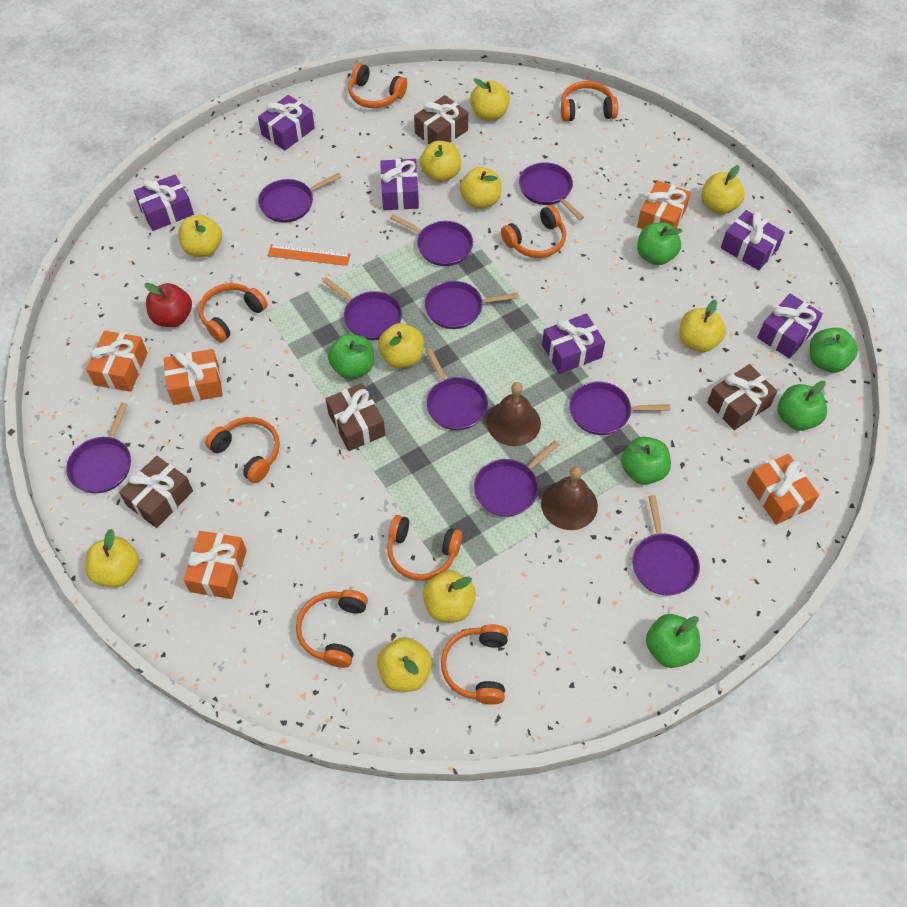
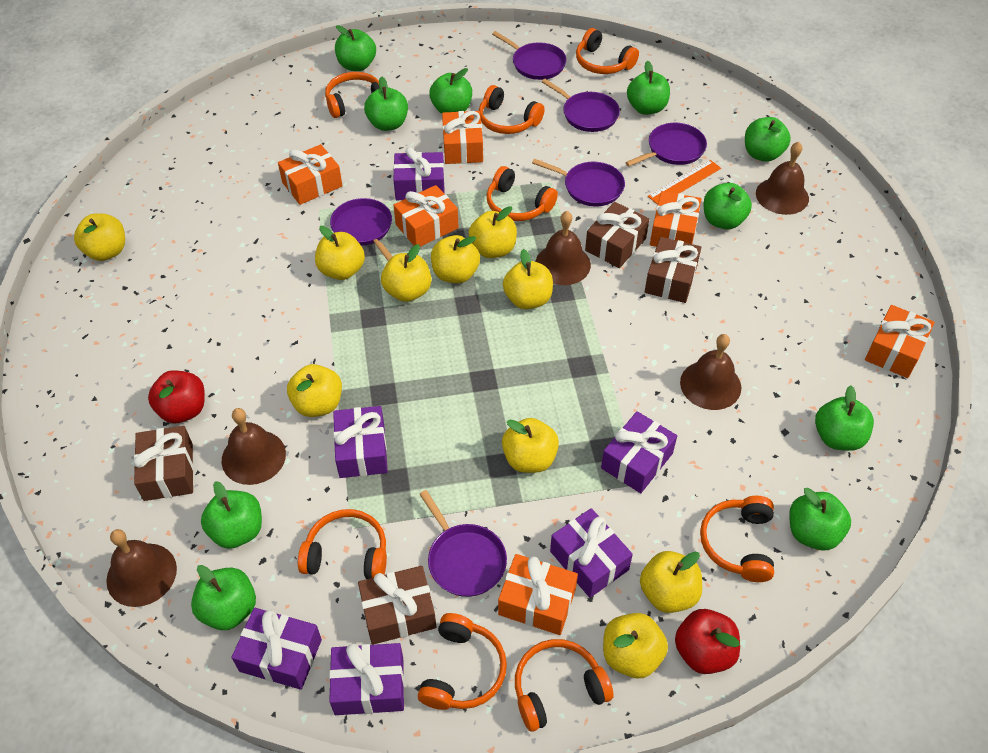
brown bell: 2 -> 5
green apple: 6 -> 10
orange gift: 5 -> 6
purple pan: 10 -> 6
red apple: 1 -> 2

